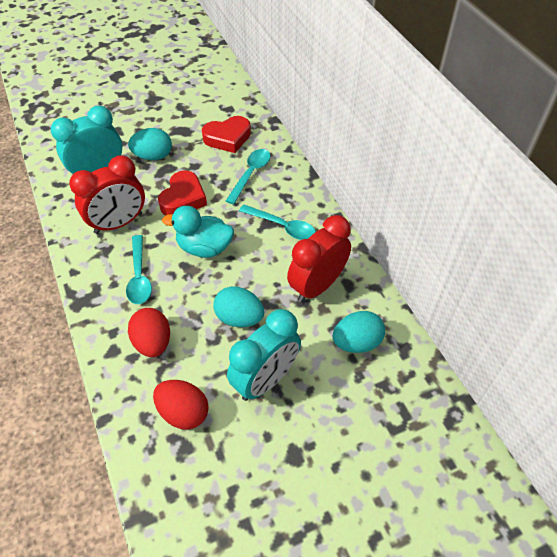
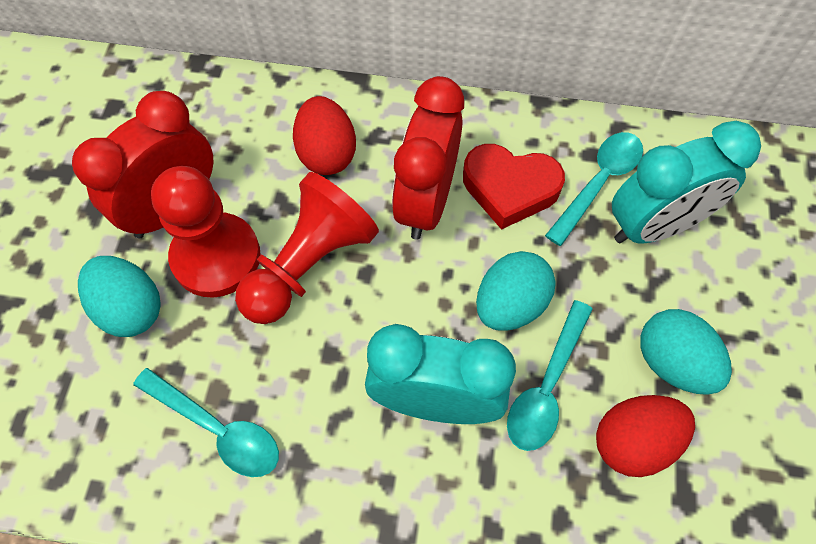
red heart: 2 -> 1
red pawn: 0 -> 2
turquoise duck: 1 -> 0

